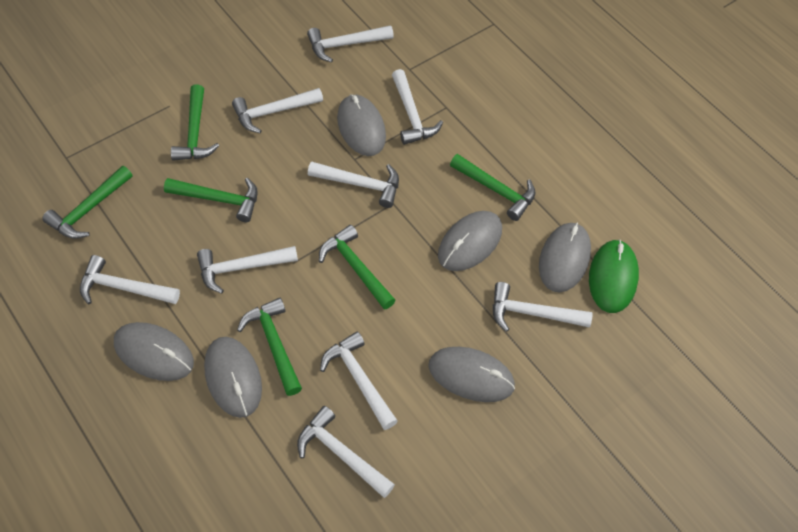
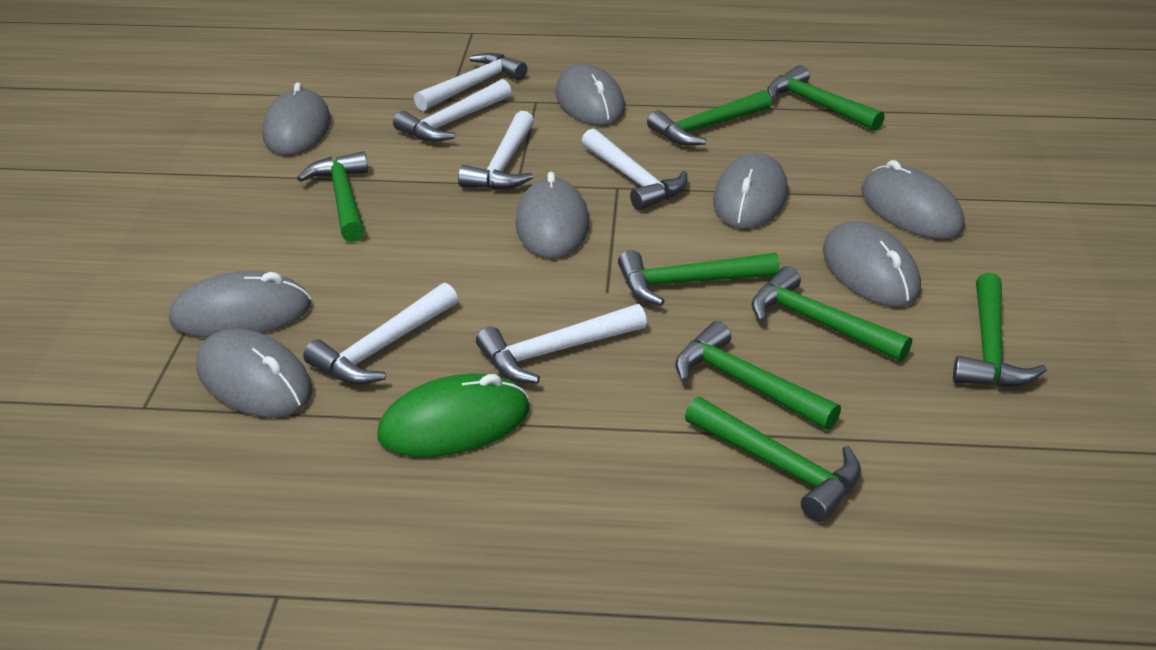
green hammer: 6 -> 8
grey mouse: 6 -> 8
white hammer: 9 -> 6

